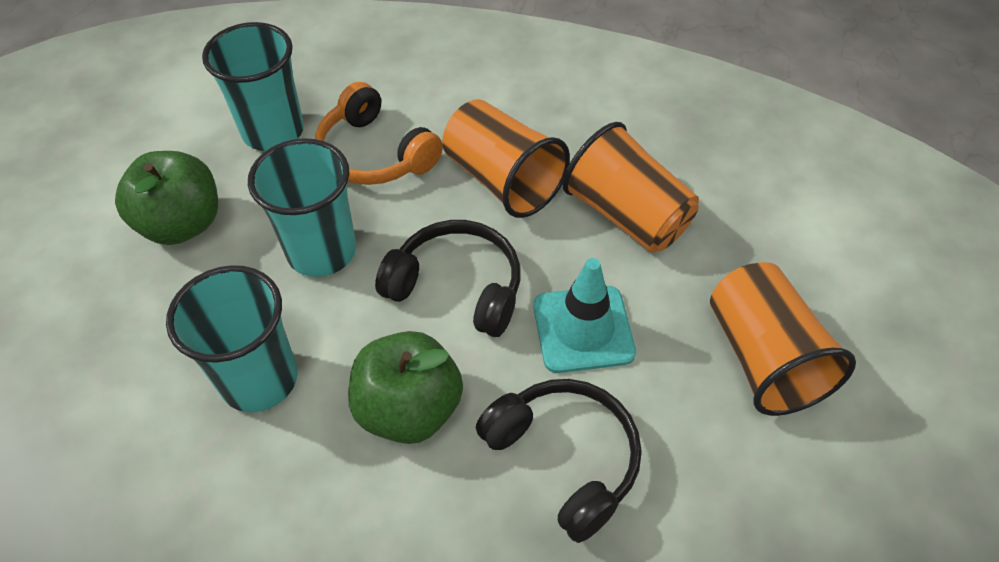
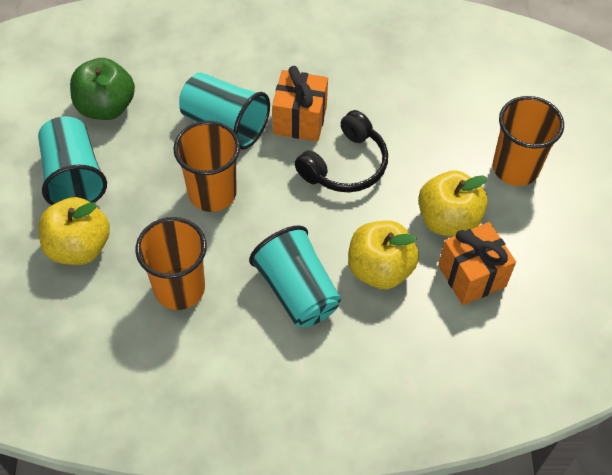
black headphones: 2 -> 1
green apple: 2 -> 1
orange gift: 0 -> 2
orange headphones: 1 -> 0
turquoise traffic cone: 1 -> 0
yellow apple: 0 -> 3

